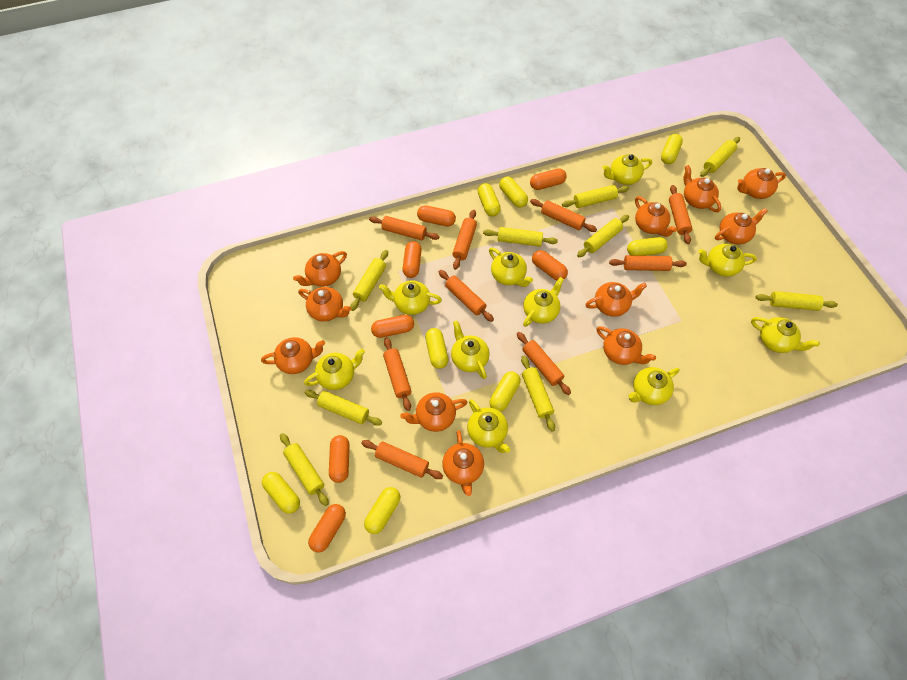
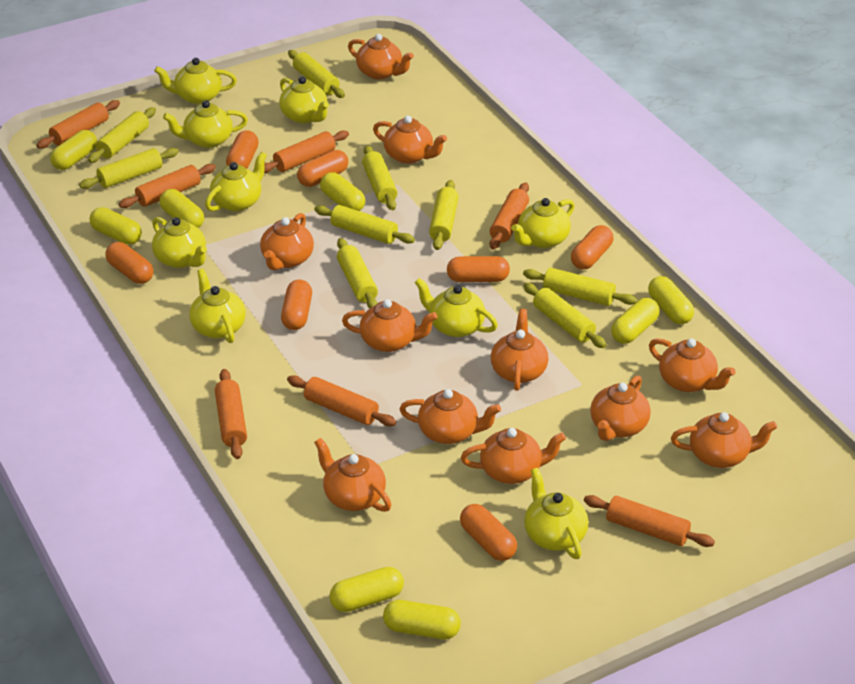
orange rolling pin: 9 -> 7
yellow teapot: 10 -> 9

